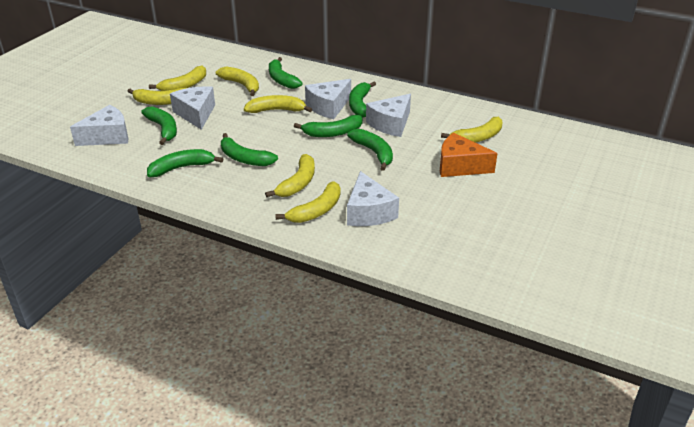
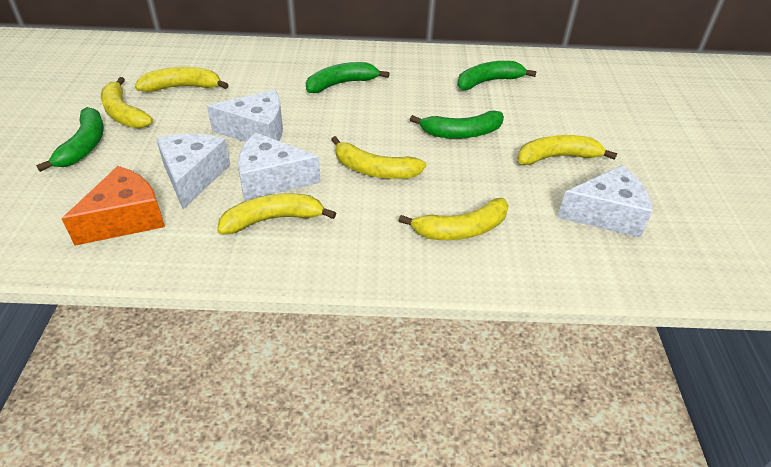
green banana: 7 -> 4
white cheese: 5 -> 4
yellow banana: 7 -> 6

